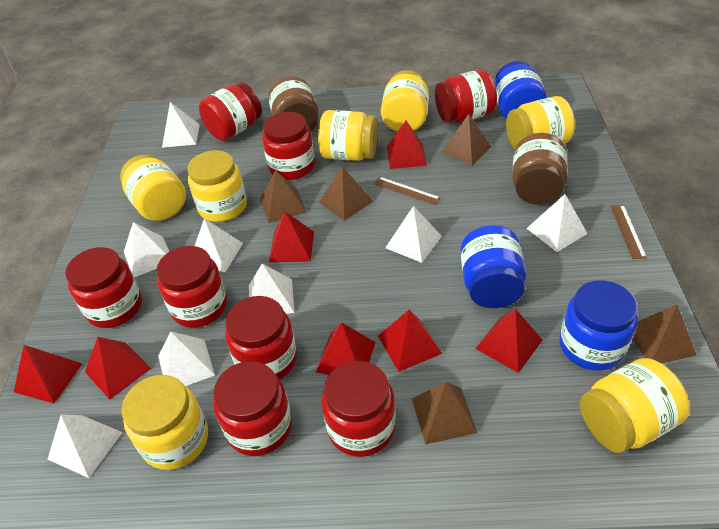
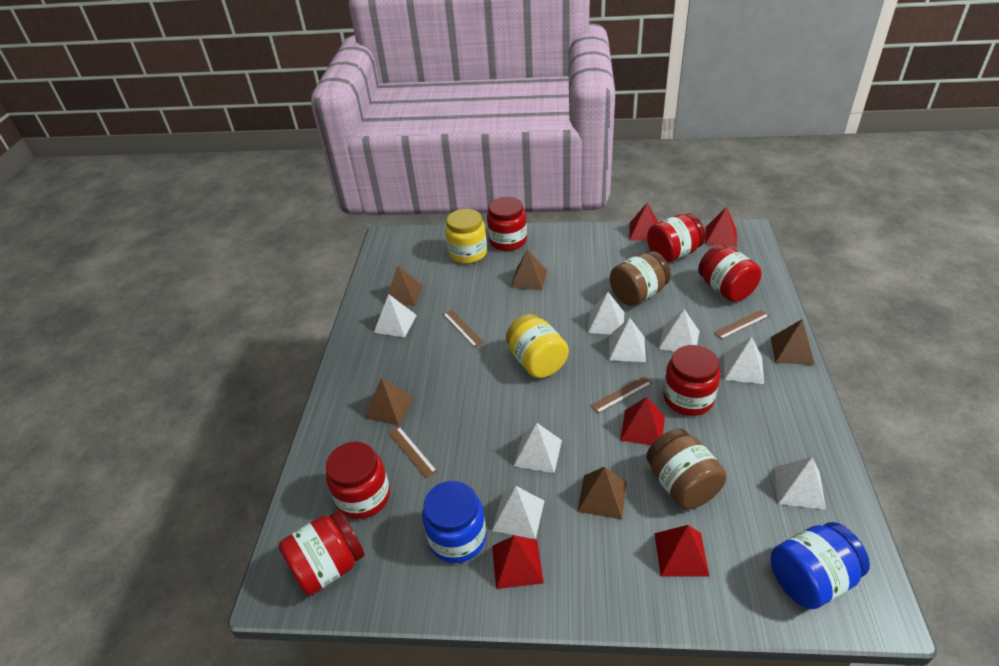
blue jar: 3 -> 2
brown ruler: 2 -> 4
red jar: 8 -> 6
red pyramid: 7 -> 5
yellow jar: 7 -> 2

